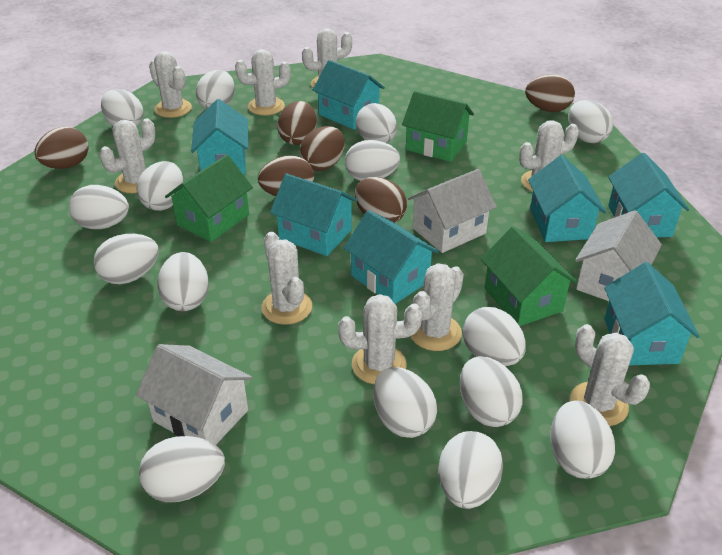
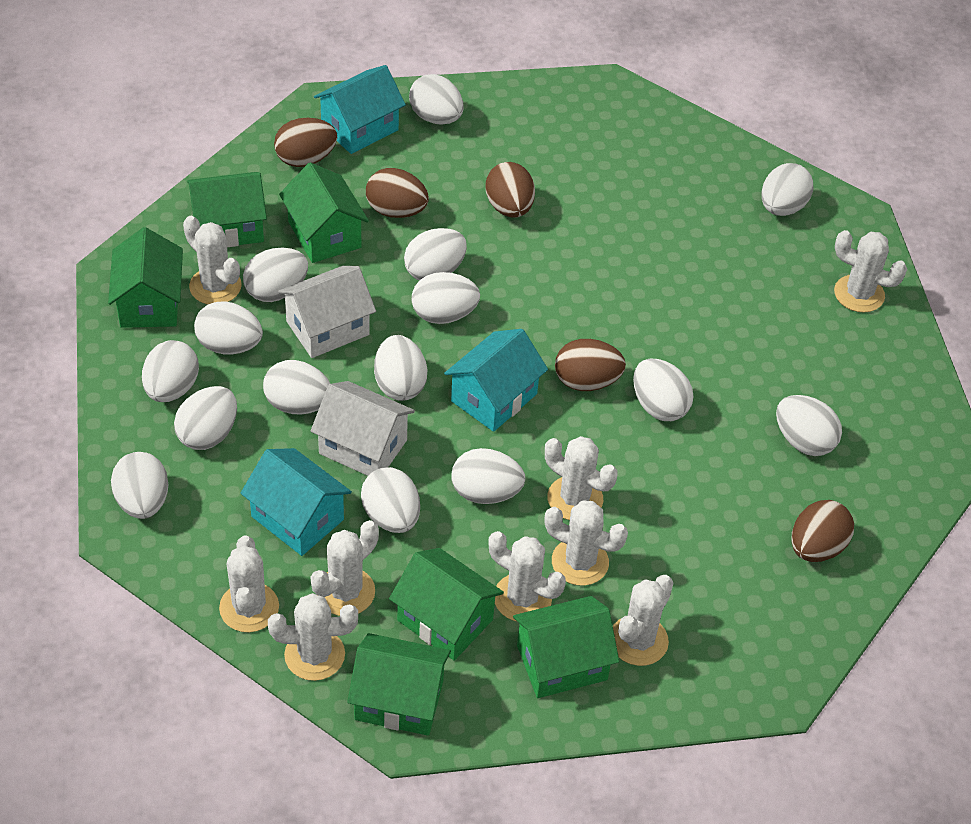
brown egg: 6 -> 5
green house: 3 -> 6
turquoise house: 7 -> 3
white house: 3 -> 2

